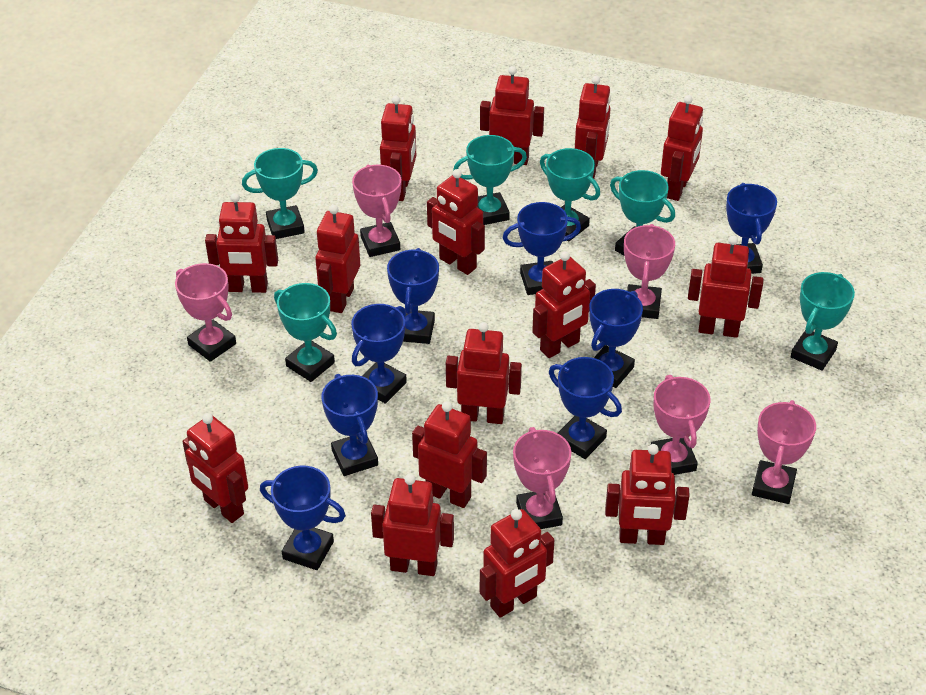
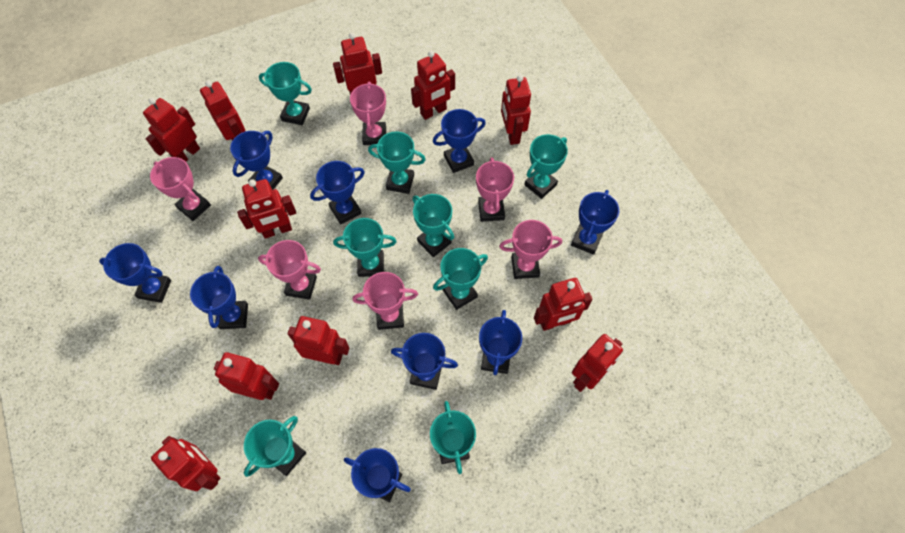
blue trophy: 8 -> 9
red robot: 15 -> 11
turquoise trophy: 6 -> 8

